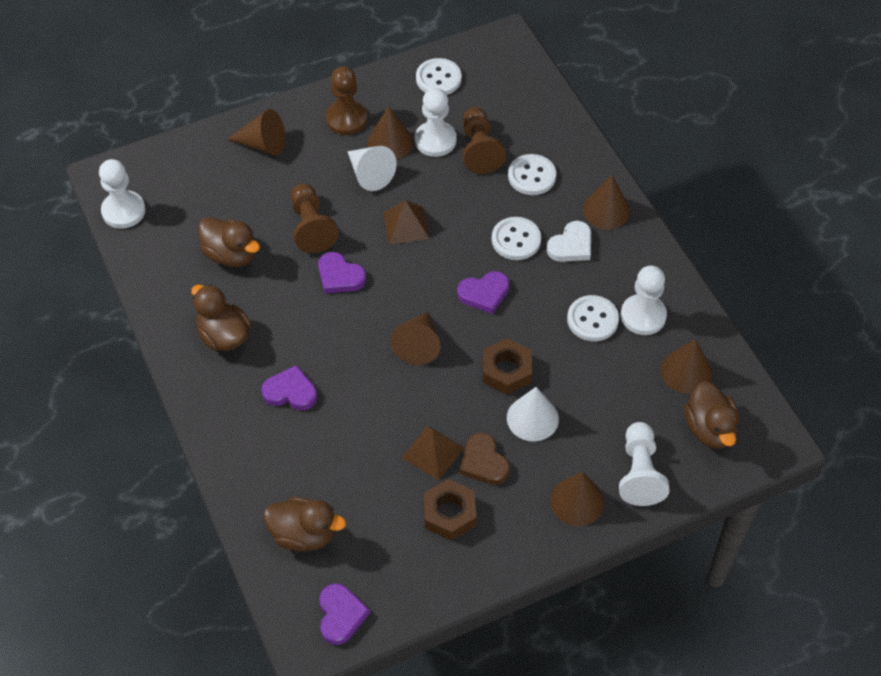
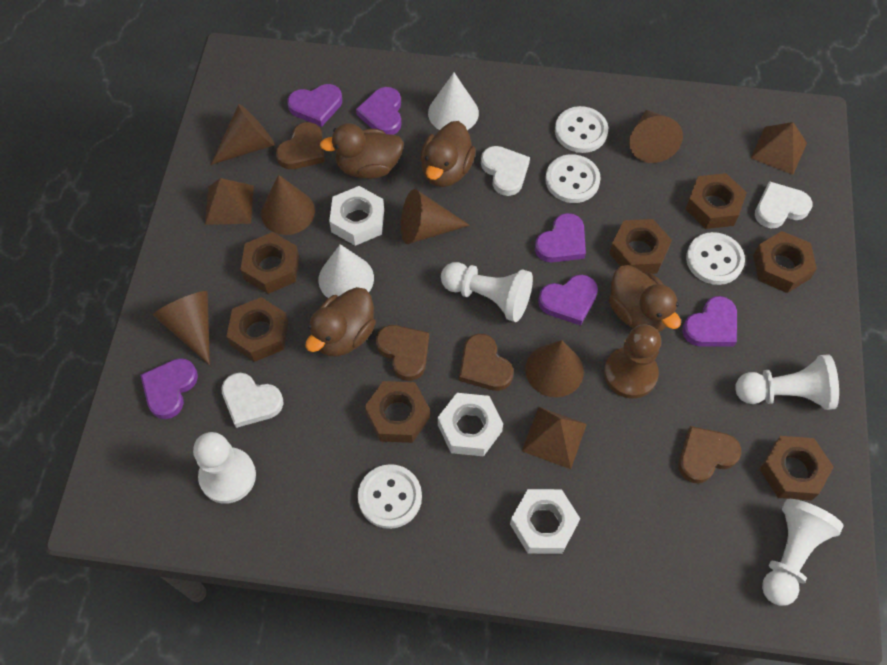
brown heart: 1 -> 4
brown nut: 2 -> 7
brown pawn: 3 -> 1
brown pyramid: 2 -> 3
purple heart: 4 -> 6
white heart: 1 -> 3
white nut: 0 -> 3

